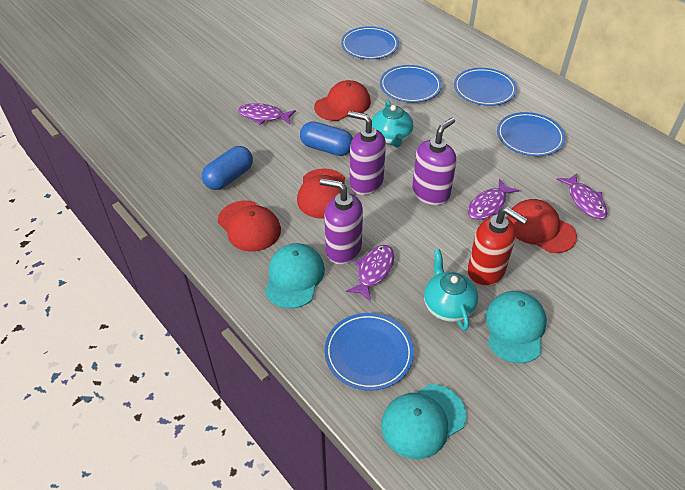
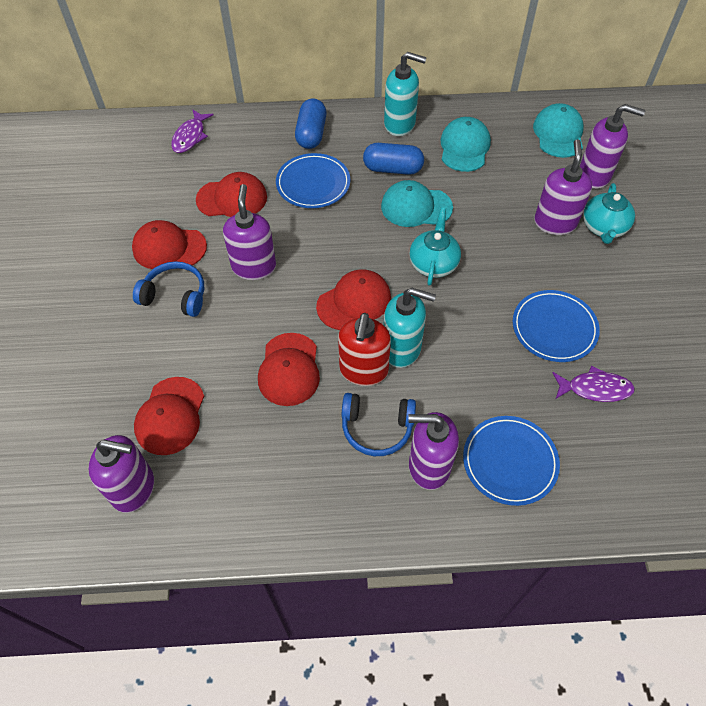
blue headphones: 0 -> 2
blue plate: 5 -> 3
purple fish: 4 -> 2
purple soap dispenser: 3 -> 5
red cap: 4 -> 5
turquoise soap dispenser: 0 -> 2

